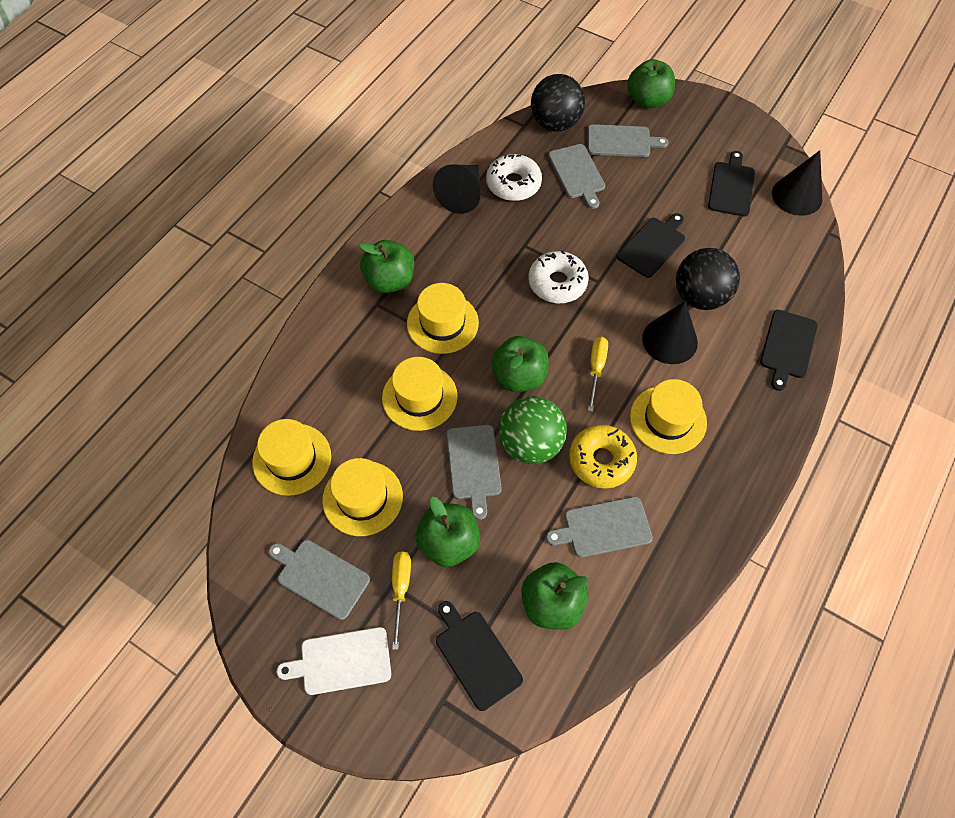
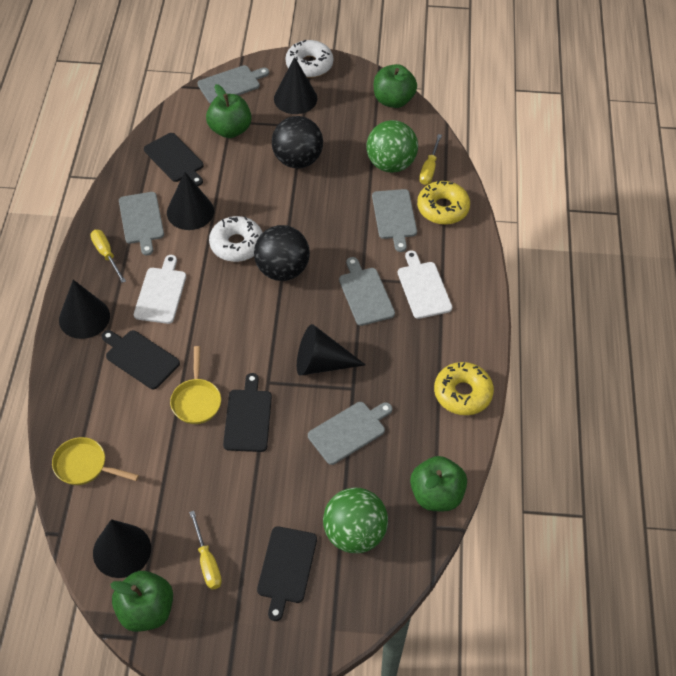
black cone: 3 -> 5
green apple: 5 -> 4
green ball: 1 -> 2
white cutting board: 1 -> 2
yellow donut: 1 -> 2
yellow hat: 5 -> 0
yellow pan: 0 -> 2
yellow screwdriver: 2 -> 3

